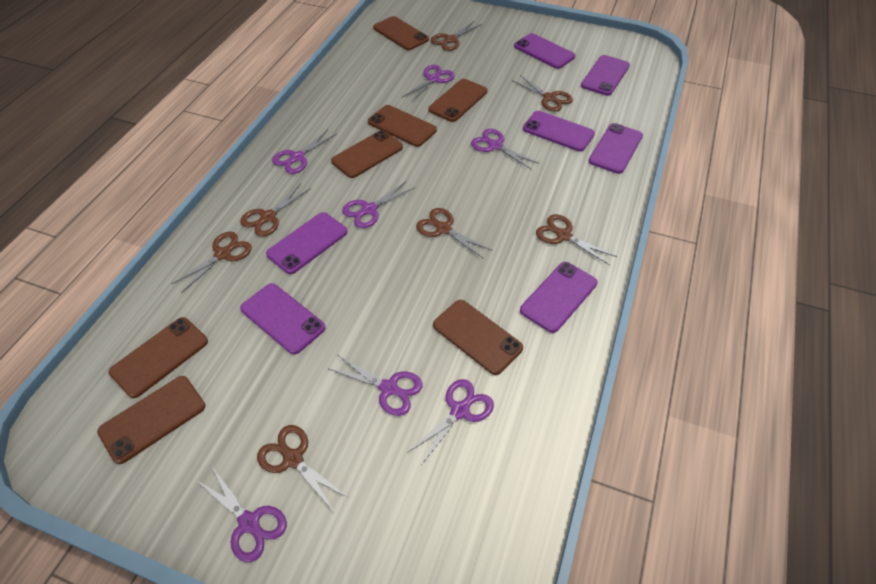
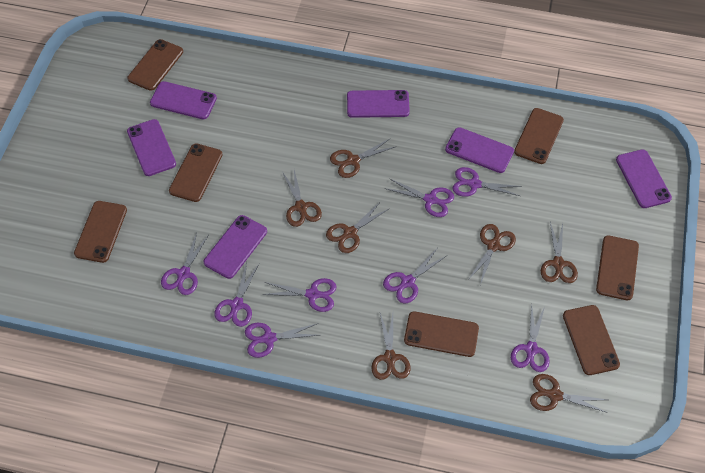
purple phone: 7 -> 6
purple scissors: 7 -> 8

